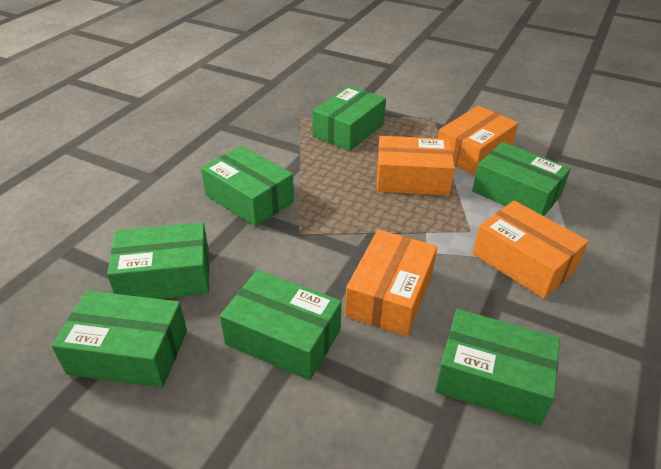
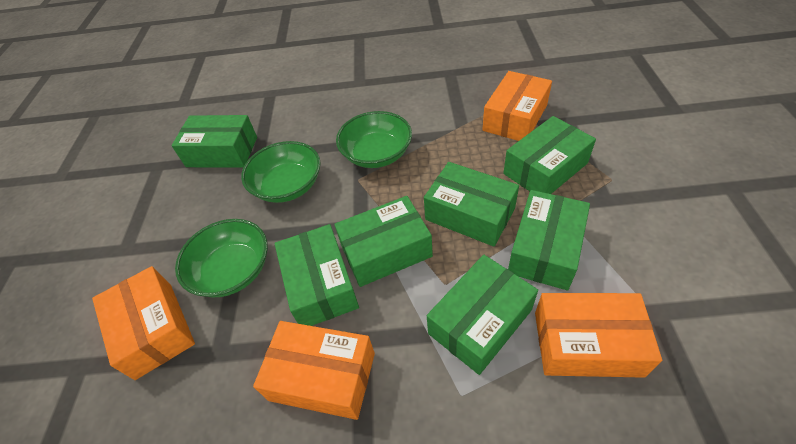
green bowl: 0 -> 3

